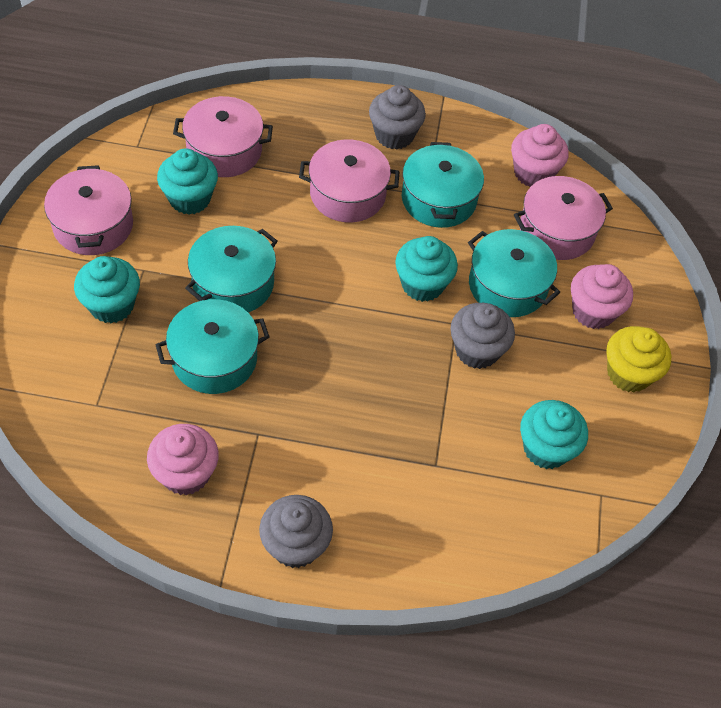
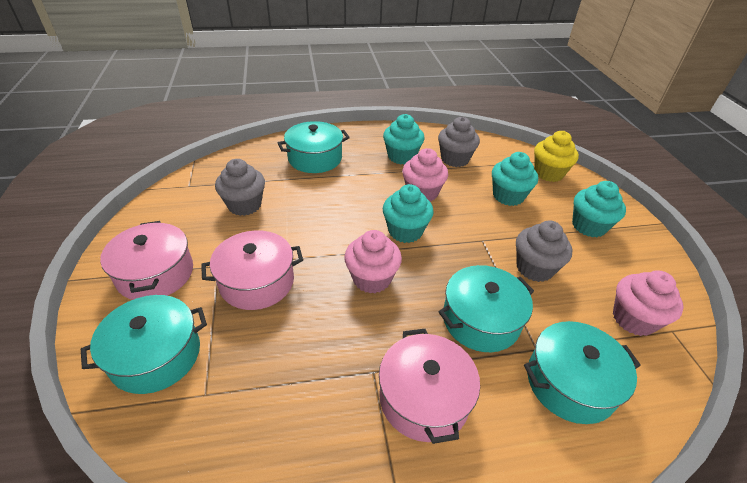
pink pot: 4 -> 3

